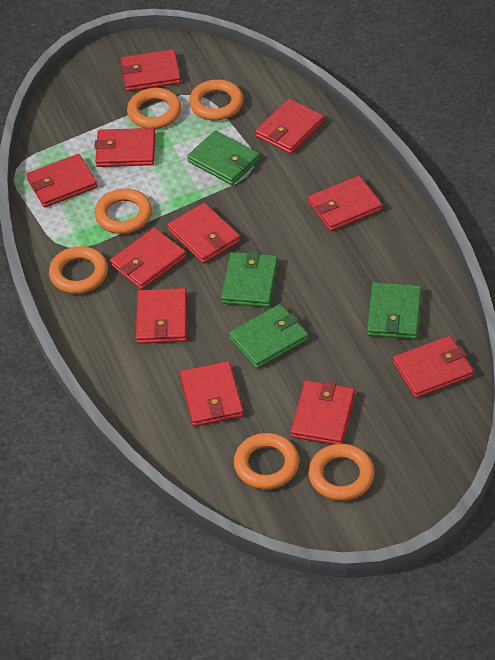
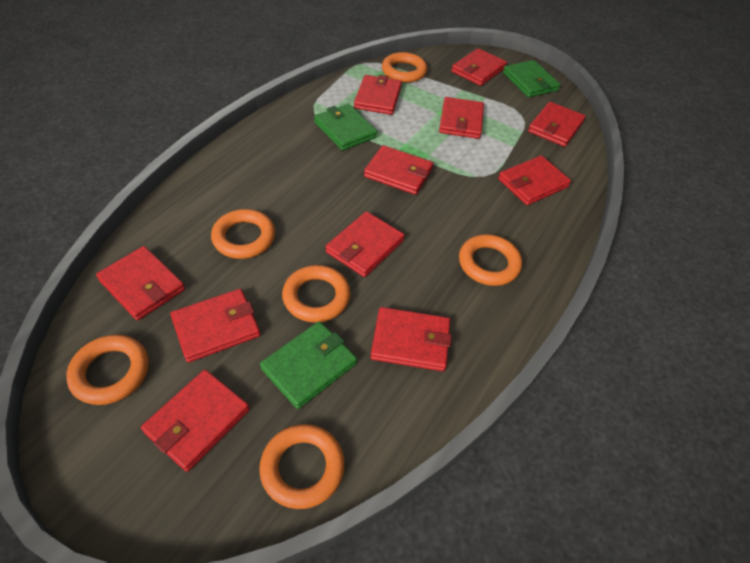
green wallet: 4 -> 3

